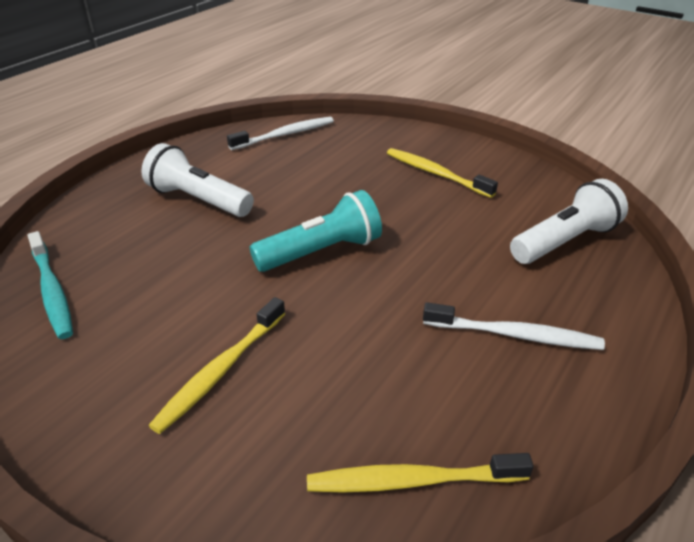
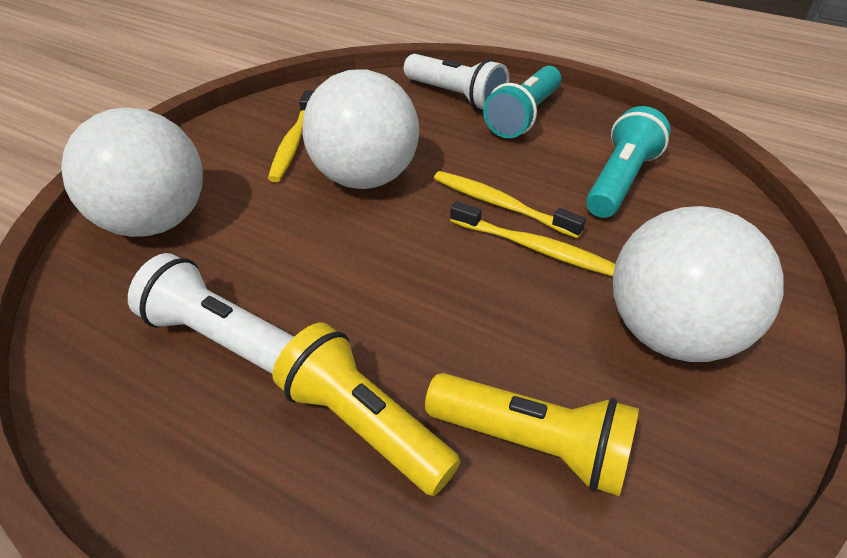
turquoise flashlight: 1 -> 2
turquoise toothbrush: 1 -> 0
white ball: 0 -> 3
white toothbrush: 2 -> 0
yellow flashlight: 0 -> 2

